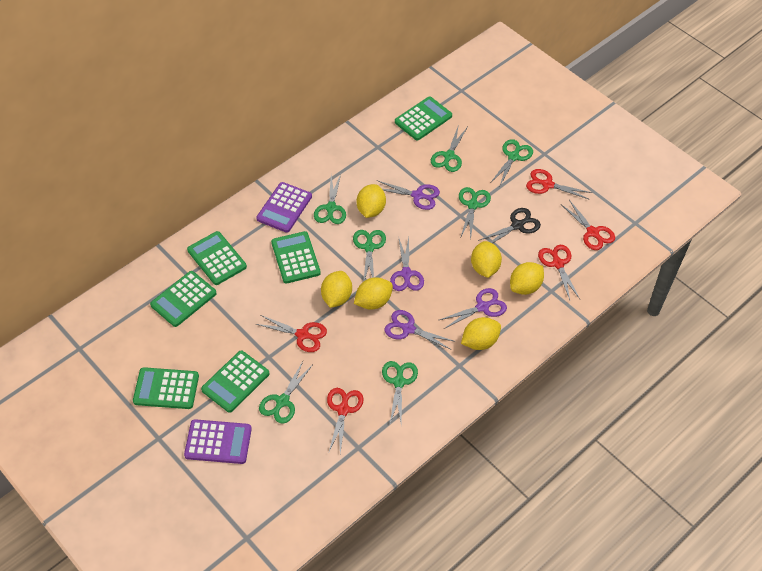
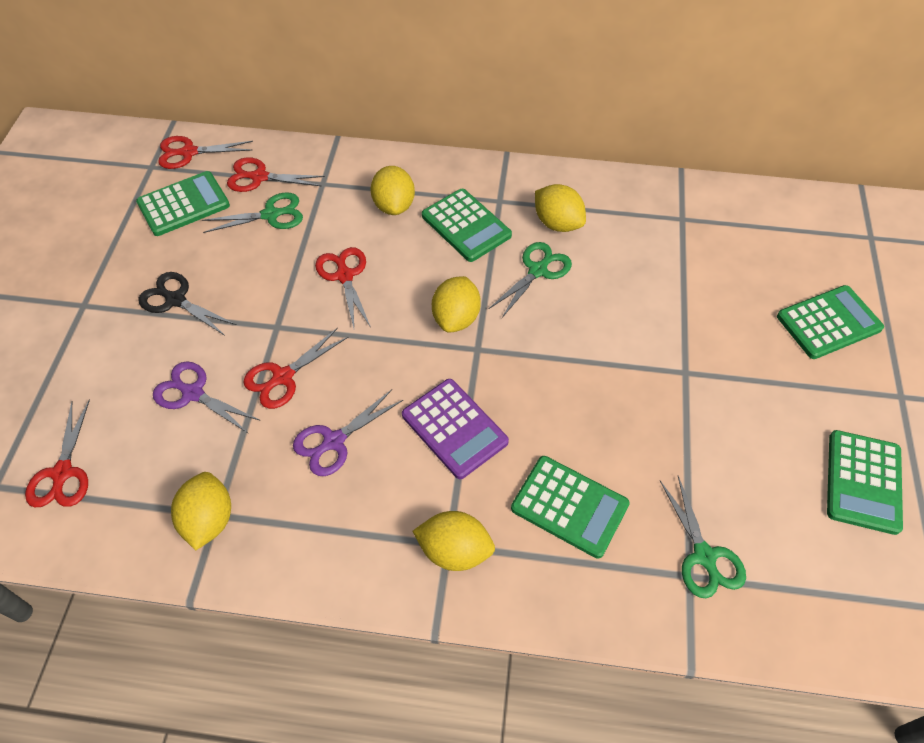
green calculator: 6 -> 5
green scissors: 7 -> 3
purple calculator: 2 -> 1
purple scissors: 4 -> 2
yellow lemon: 6 -> 5

